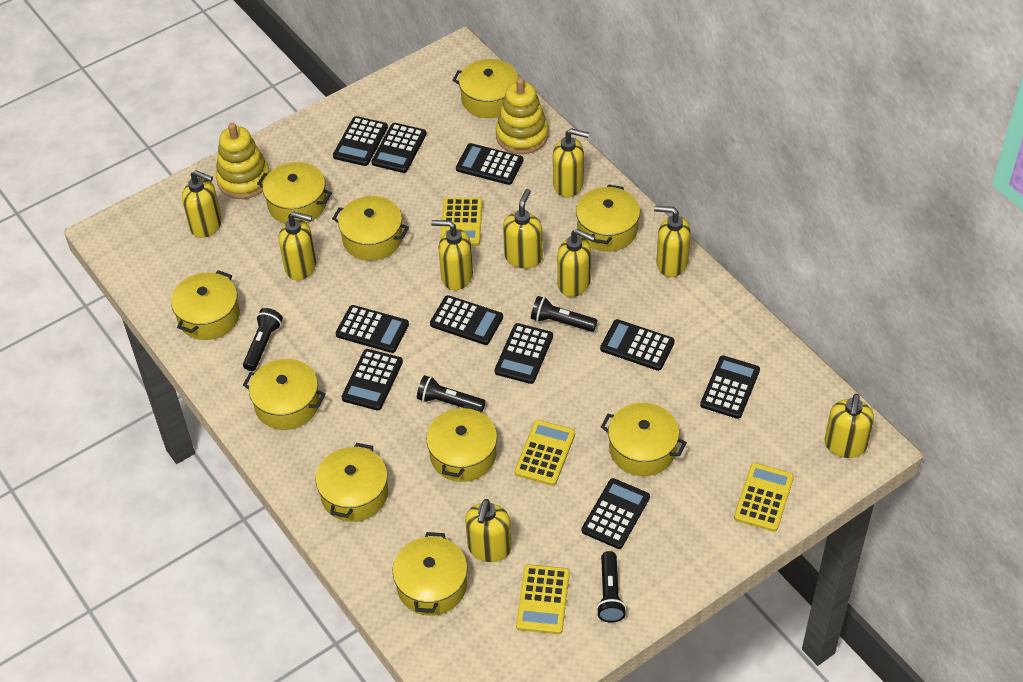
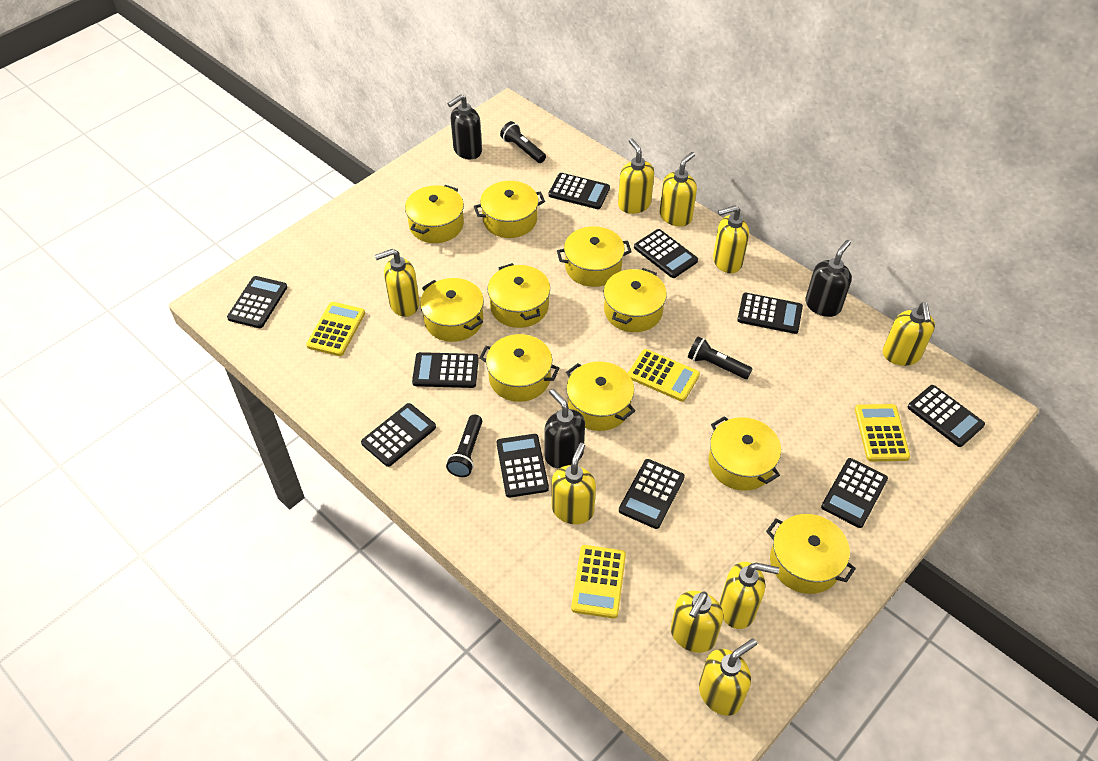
black flashlight: 4 -> 3
black soap dispenser: 0 -> 3
yellow stacking toy: 2 -> 0

